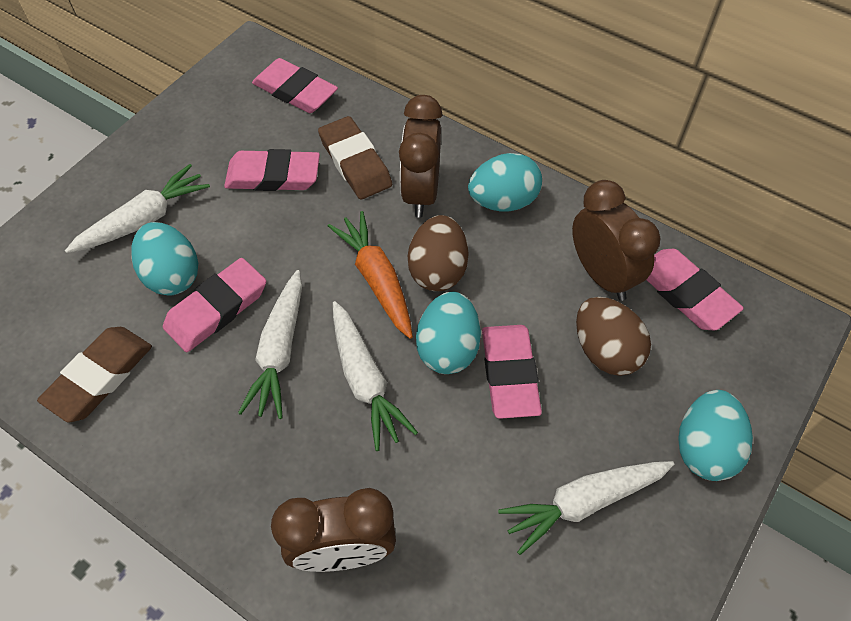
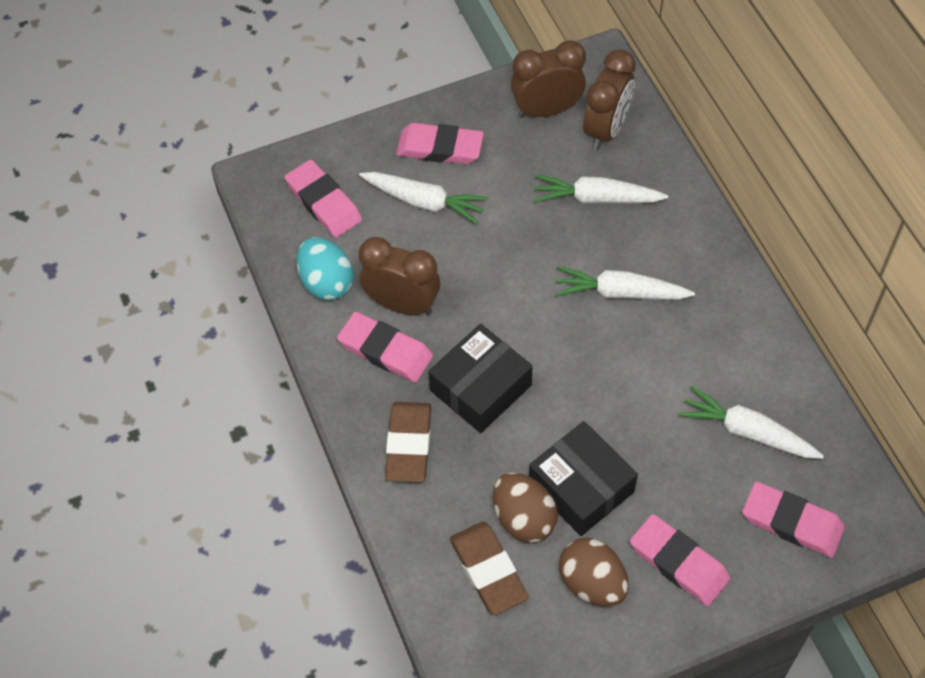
black box: 0 -> 2
orange carrot: 1 -> 0
turquoise egg: 4 -> 1

